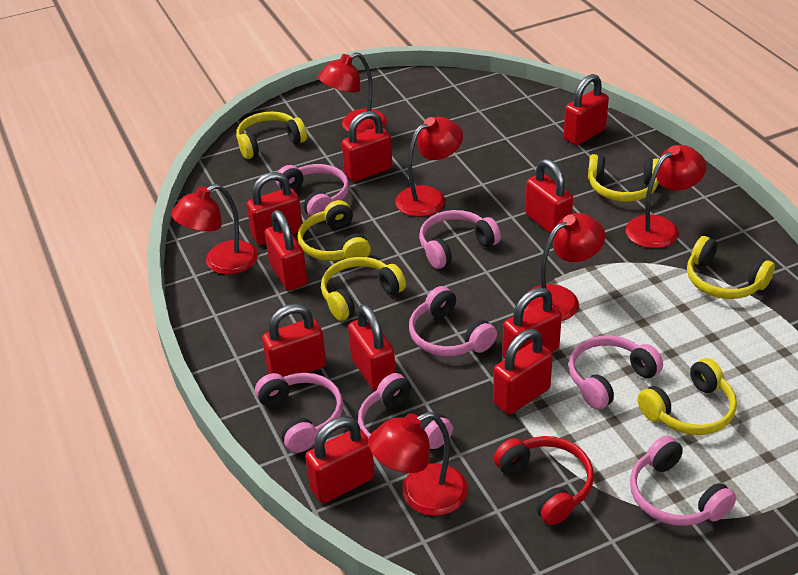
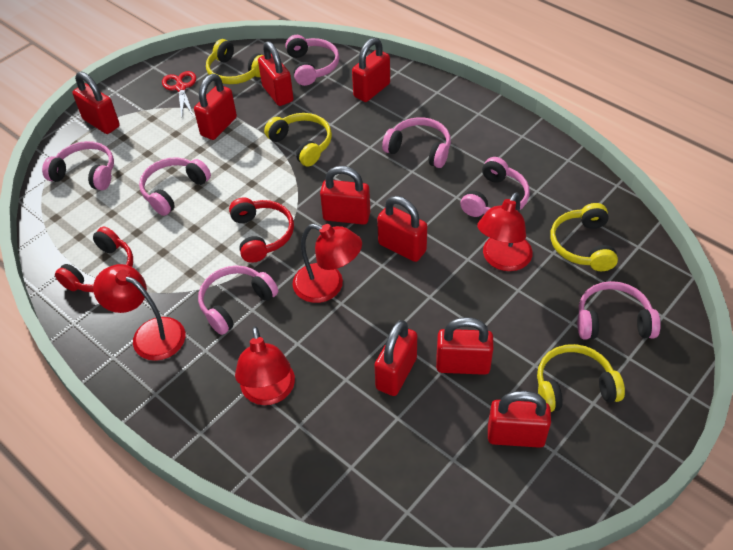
red headphones: 1 -> 2
red lamp: 6 -> 4
red padlock: 10 -> 9
red scissors: 0 -> 1
yellow headphones: 6 -> 4

